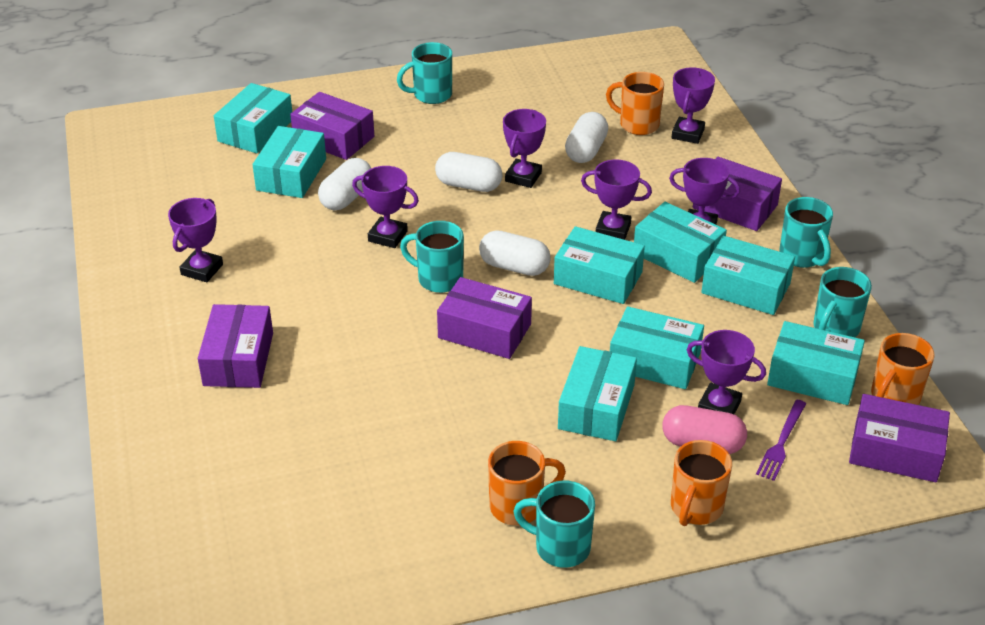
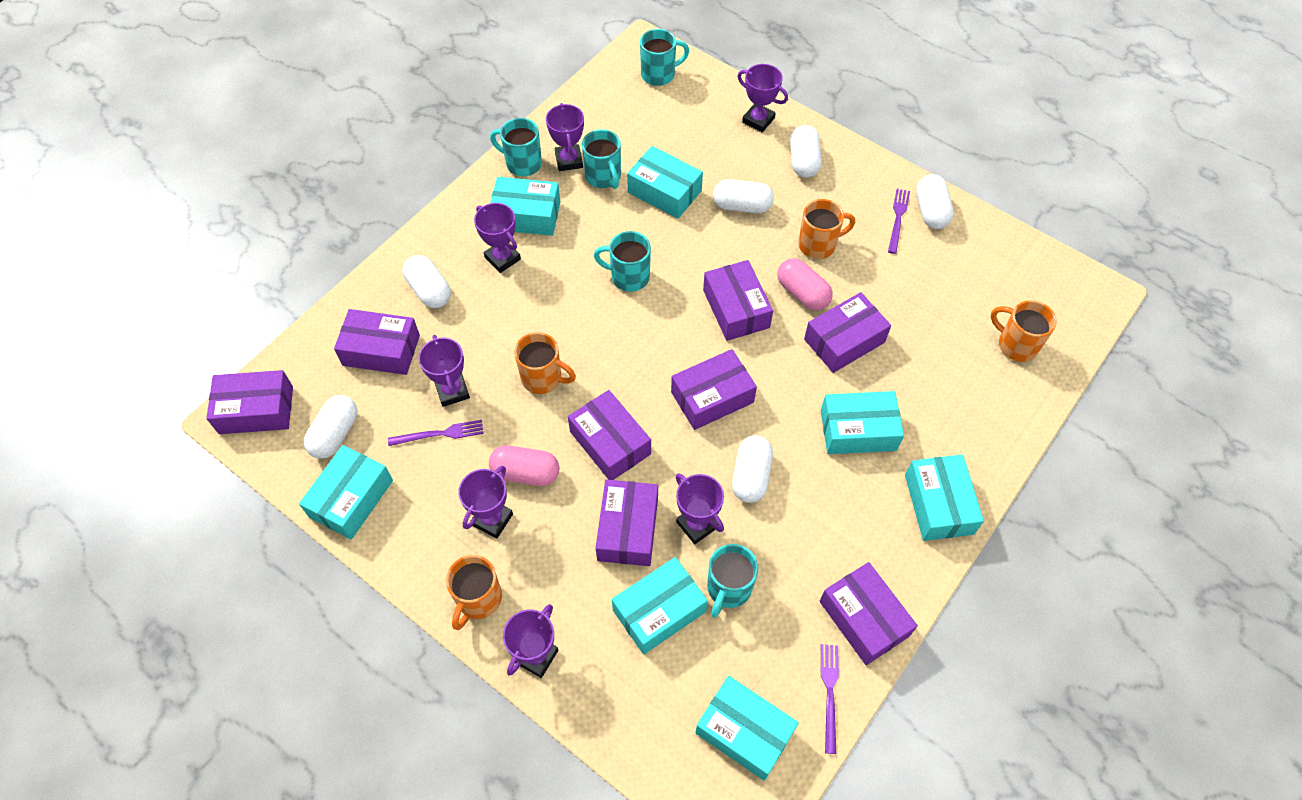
pink capsule: 1 -> 2
purple box: 5 -> 8
purple fork: 1 -> 3
turquoise box: 8 -> 7
white capsule: 4 -> 6

